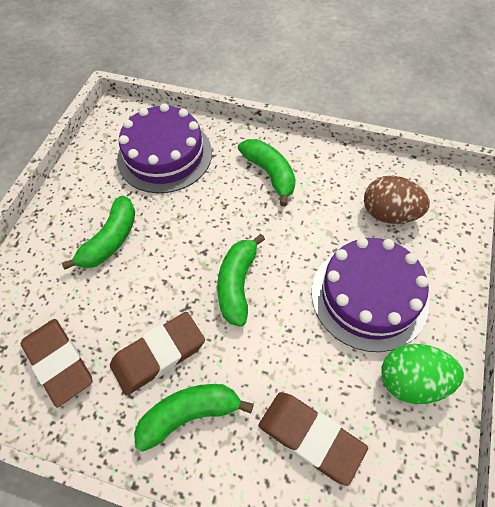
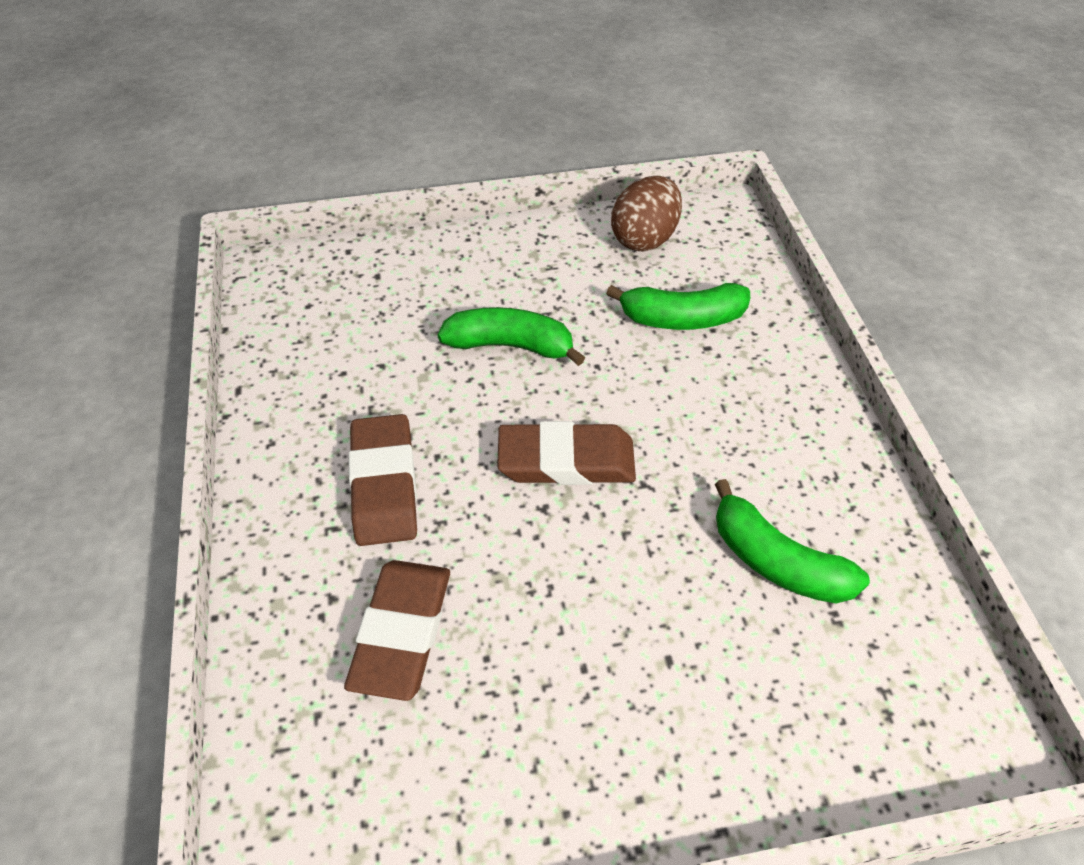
green banana: 4 -> 3
green egg: 1 -> 0
purple cake: 2 -> 0

